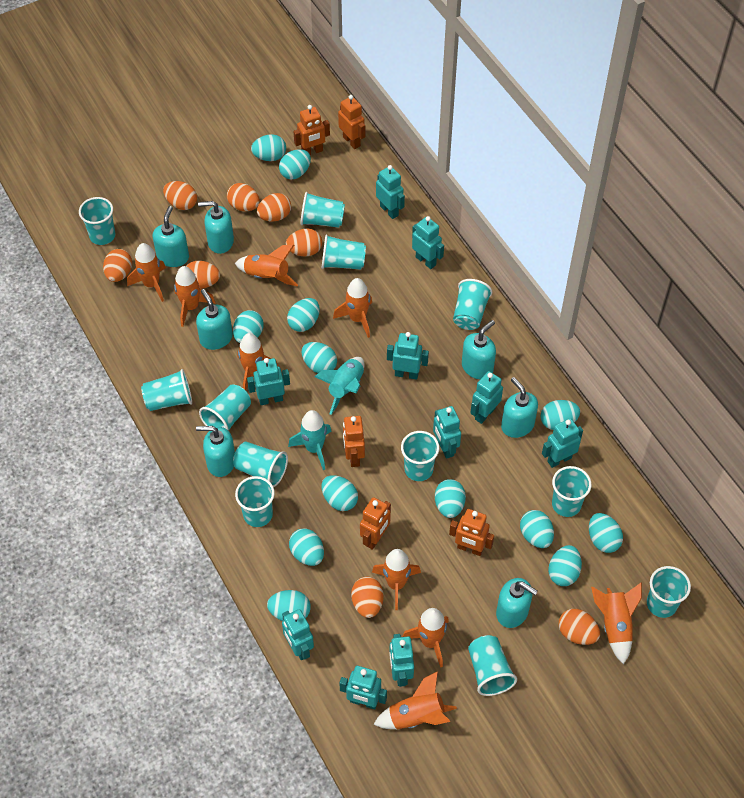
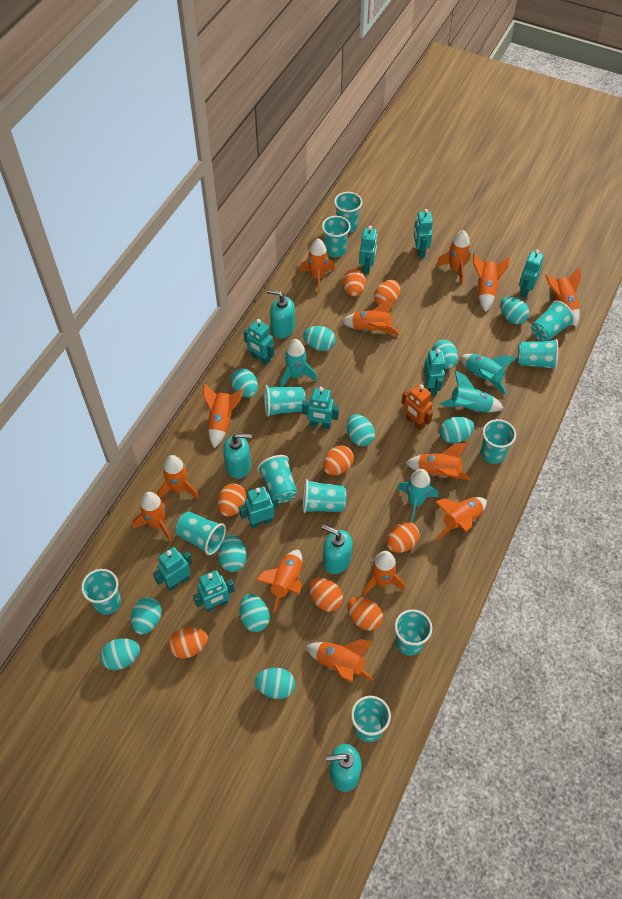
orange robot: 5 -> 1
orange rocket: 9 -> 13
turquoise egg: 13 -> 11
turquoise robot: 10 -> 9
turquoise rocket: 2 -> 4
turquoise soap dispenser: 7 -> 4

